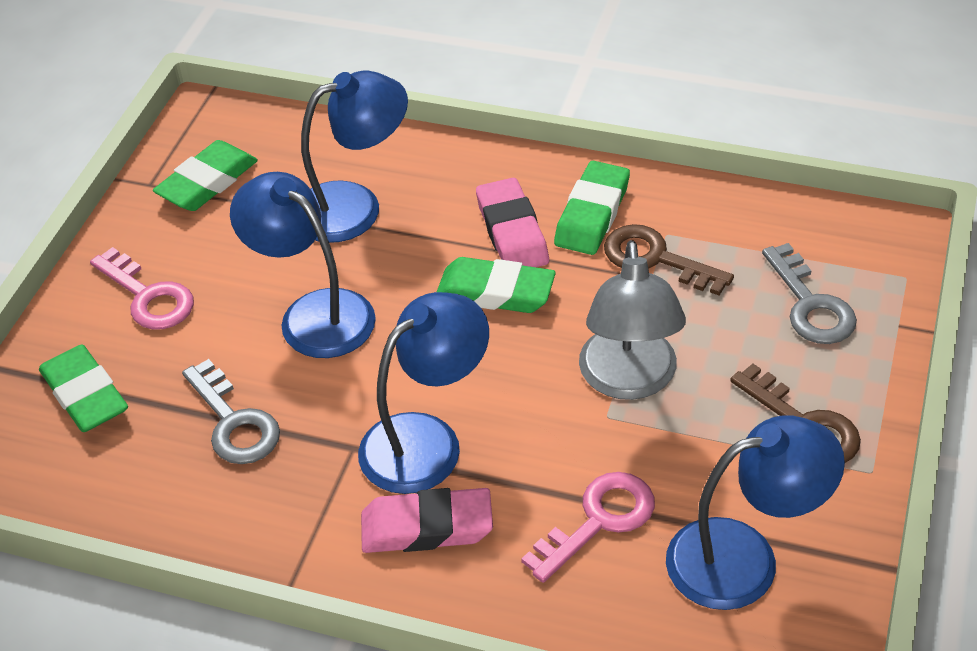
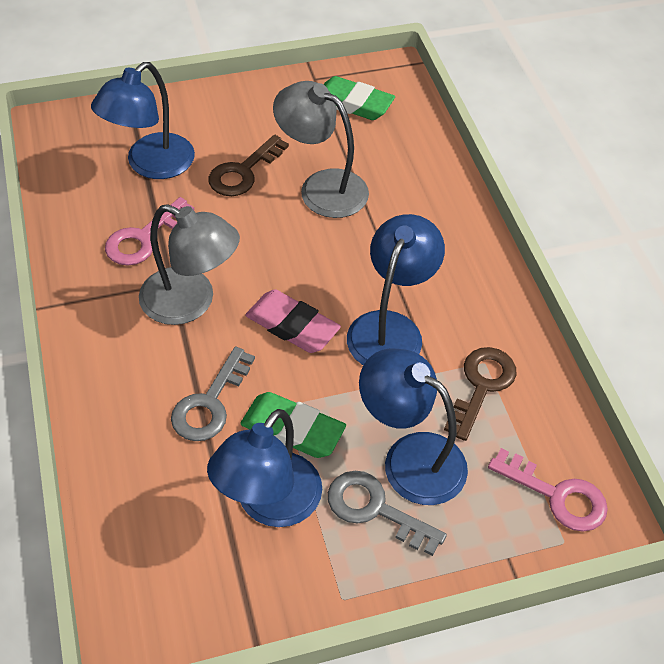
green eraser: 4 -> 2
grey lamp: 1 -> 2
pink eraser: 2 -> 1

